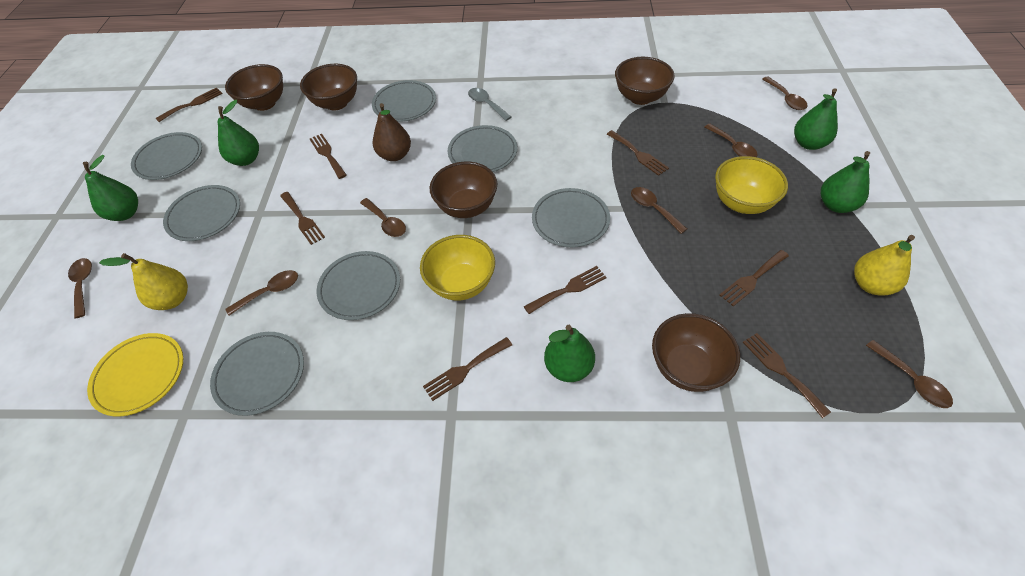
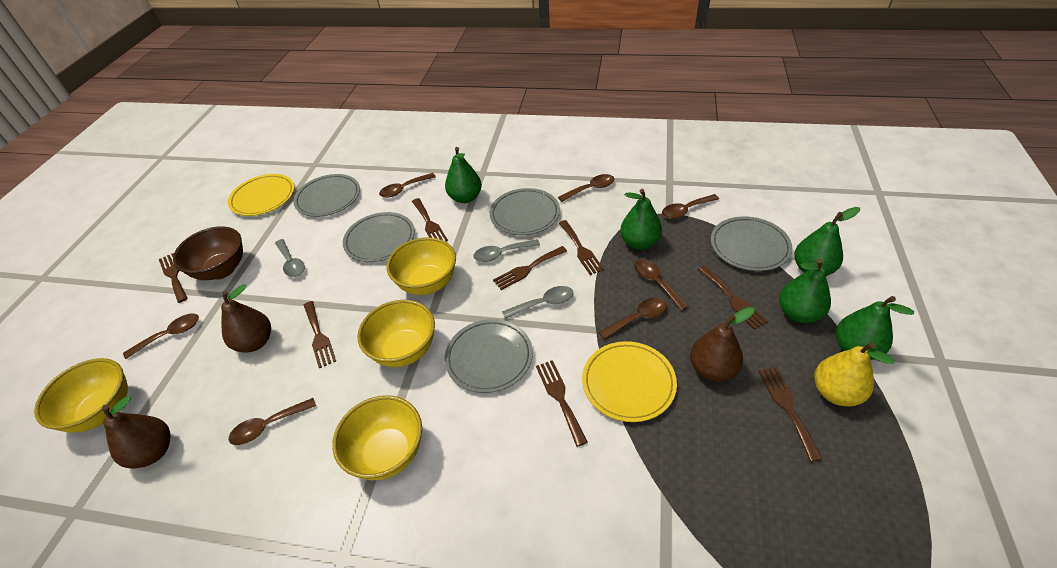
brown bowl: 5 -> 1
brown pear: 1 -> 3
grey plate: 7 -> 5
grey spoon: 1 -> 3
yellow bowl: 2 -> 4
yellow pear: 2 -> 1
yellow plate: 1 -> 2

